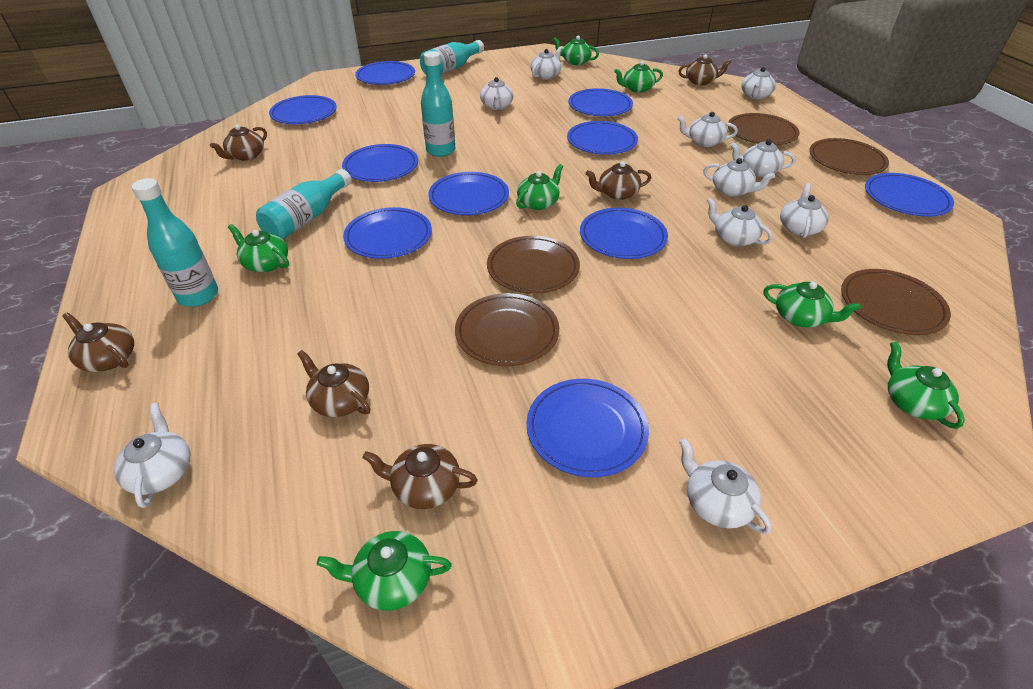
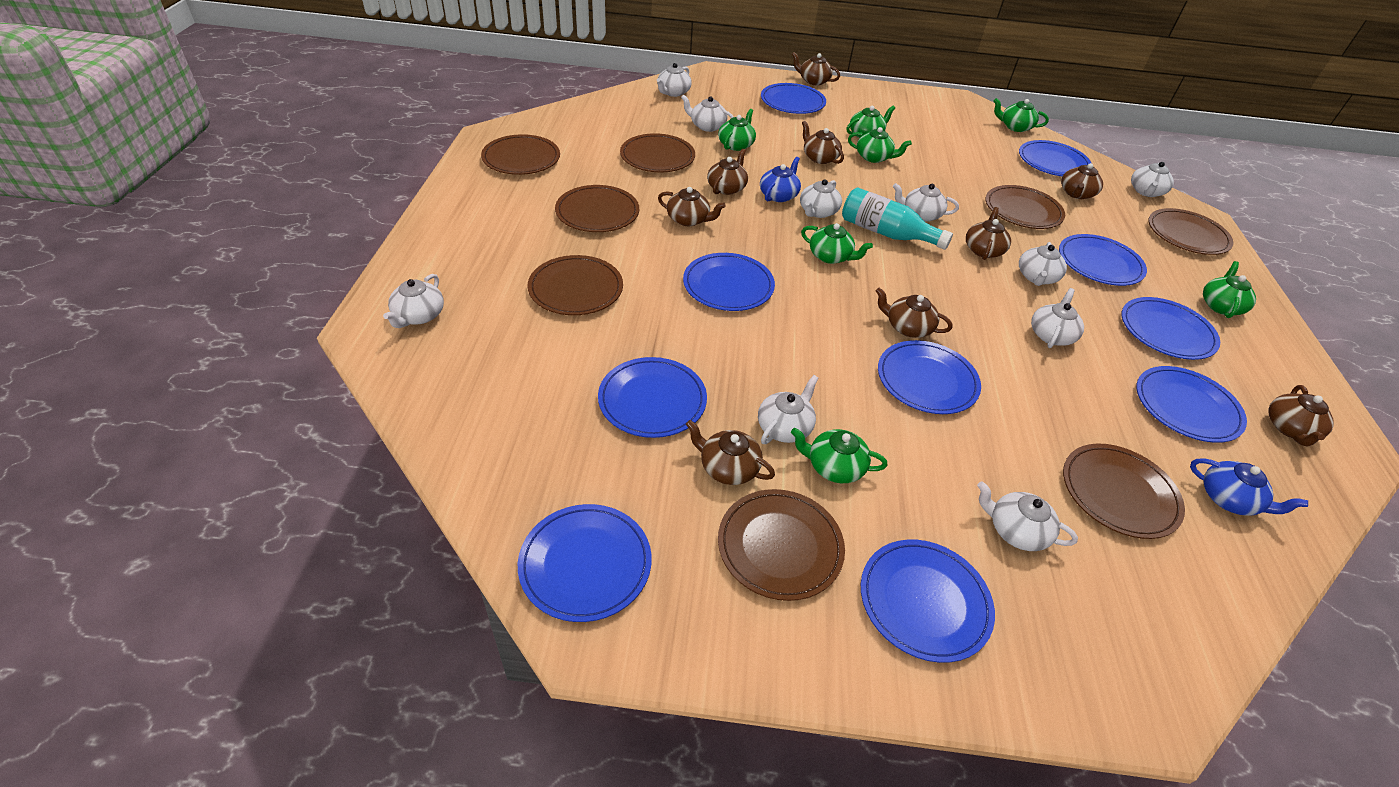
blue teapot: 0 -> 2
brown plate: 5 -> 8
brown teapot: 6 -> 9
turquoise bottle: 4 -> 1

